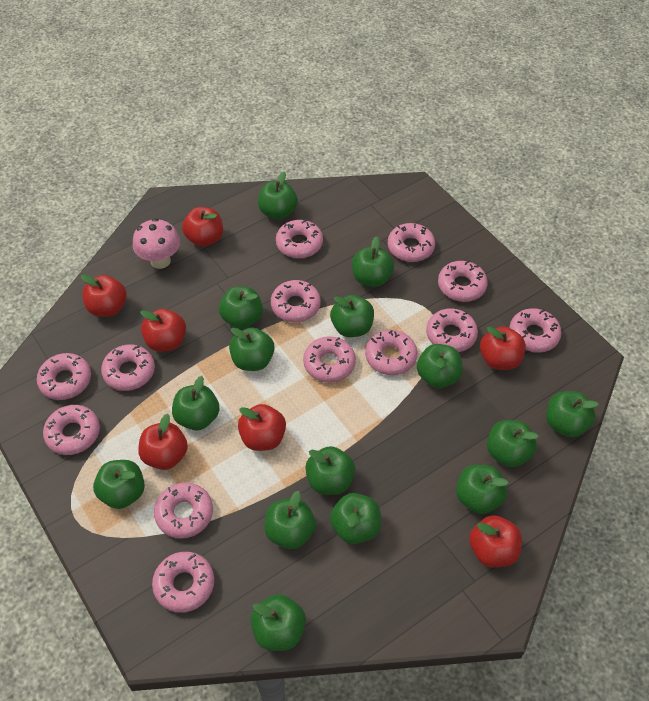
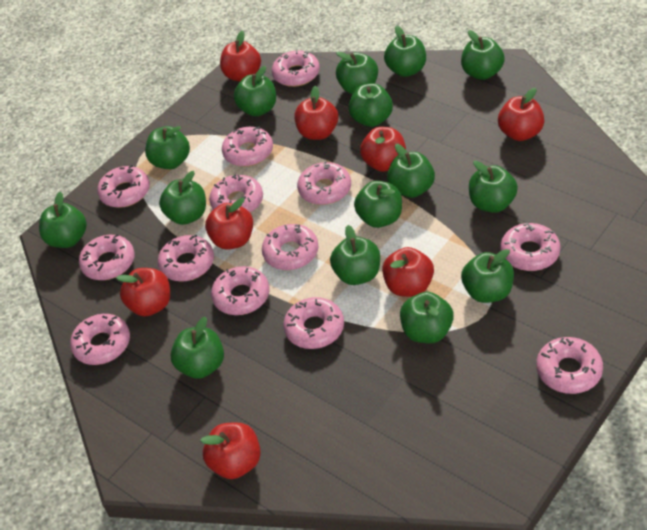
pink mushroom: 1 -> 0
red apple: 7 -> 8

